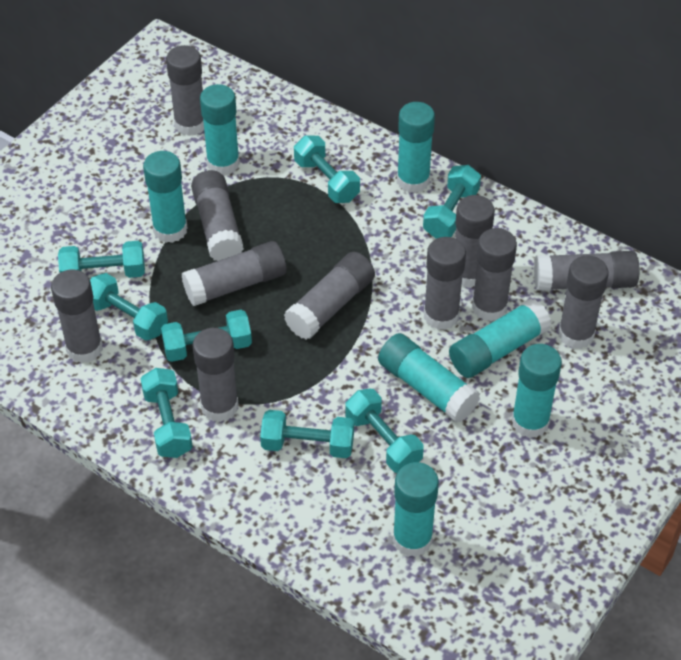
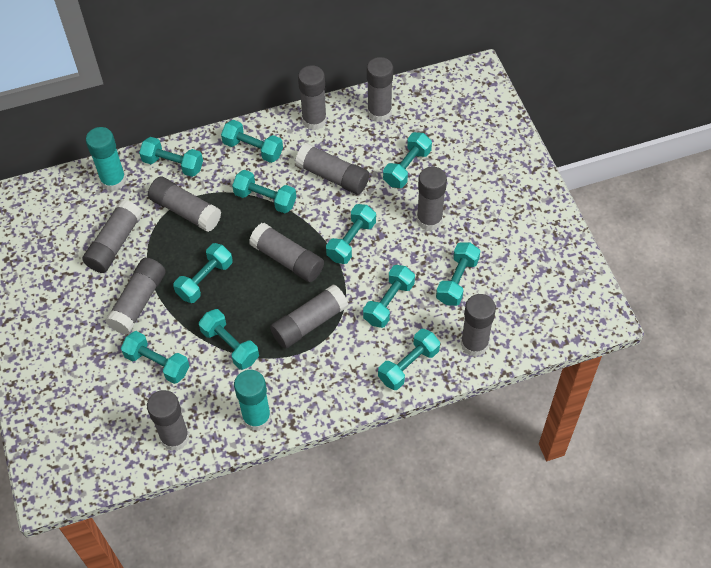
turquoise dumbbell: 8 -> 11
turquoise glue stick: 7 -> 2

